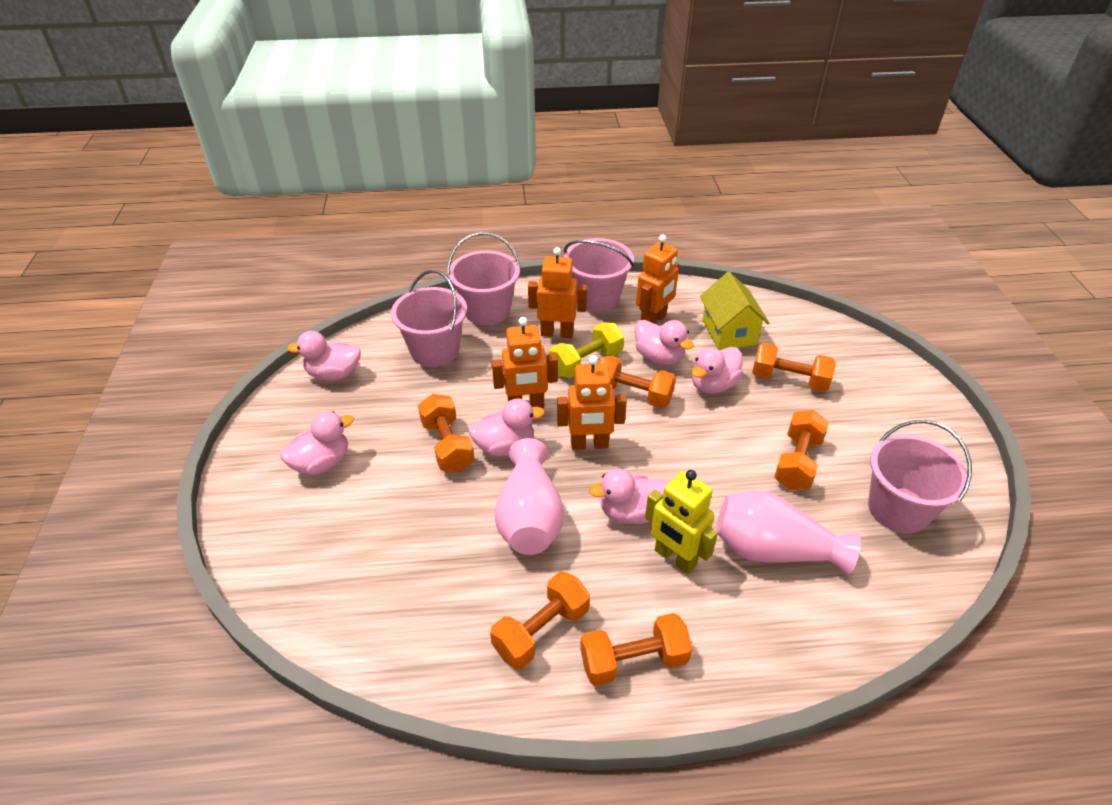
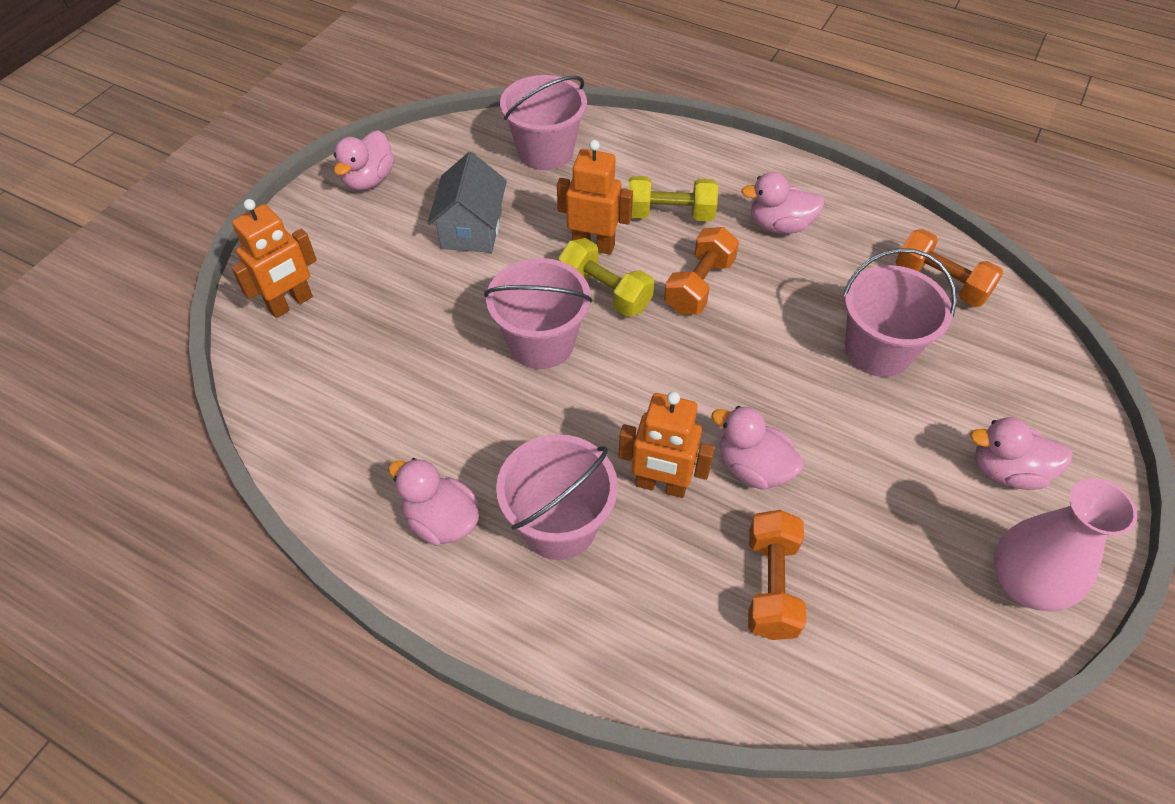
grey house: 0 -> 1
orange dumbbell: 6 -> 3
orange robot: 4 -> 3
pink duck: 6 -> 5
pink vase: 2 -> 1
yellow dumbbell: 1 -> 2
yellow house: 1 -> 0
yellow robot: 1 -> 0

